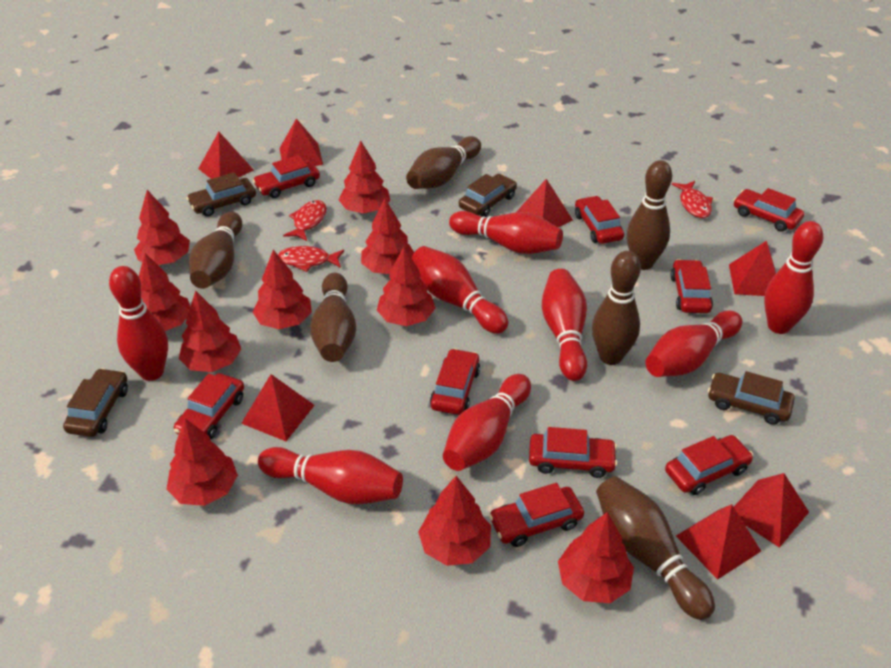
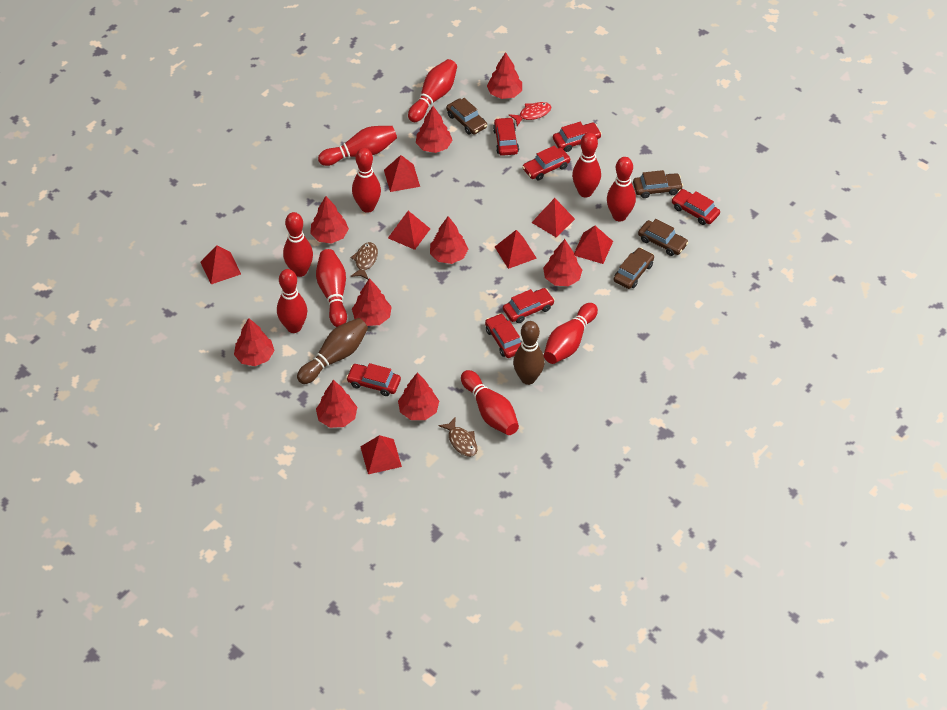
brown bowling pin: 6 -> 2
brown fish: 0 -> 2
red bowling pin: 8 -> 10
red car: 9 -> 7
red fish: 3 -> 1
red tree: 10 -> 9

